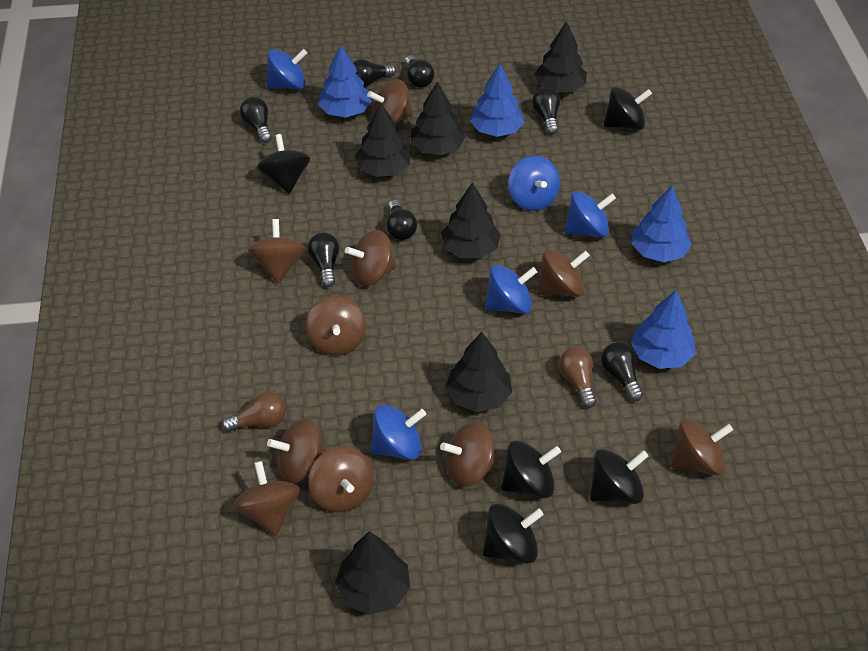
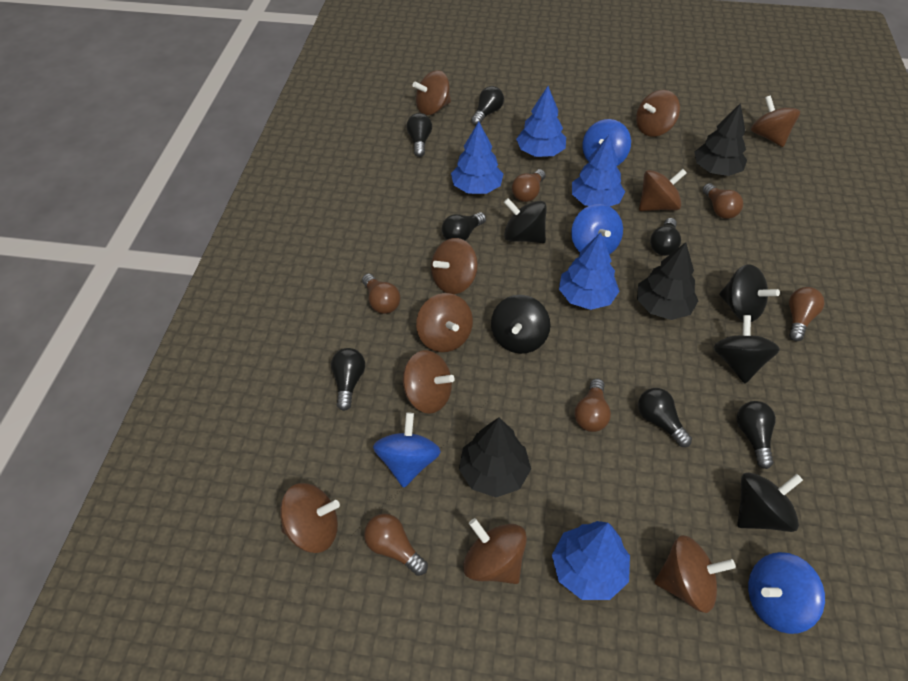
black tree: 6 -> 3
blue spinning top: 5 -> 4
blue tree: 4 -> 5
brown light bulb: 2 -> 6

